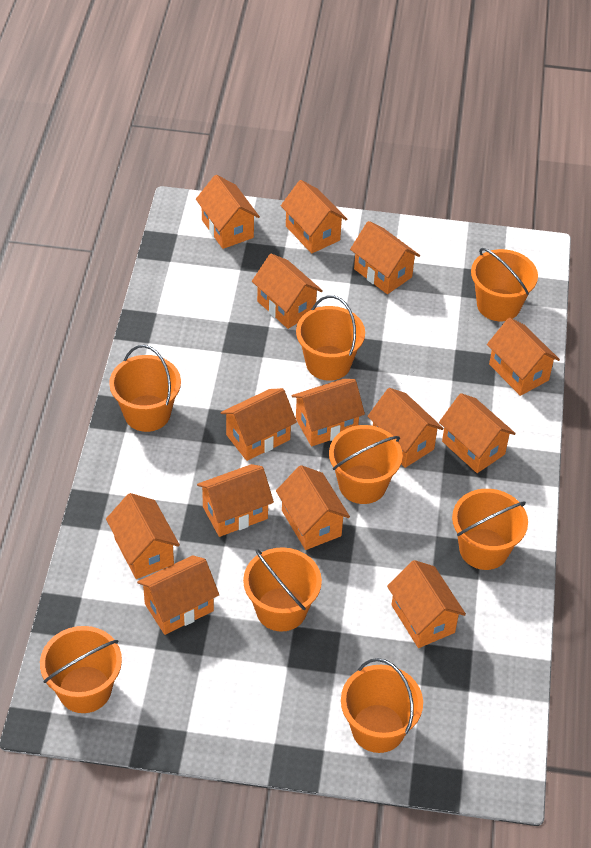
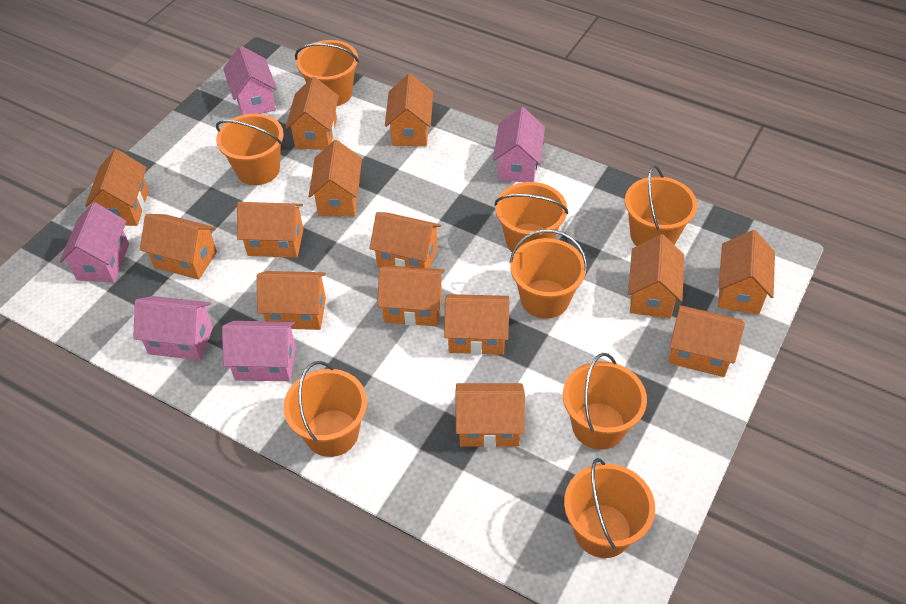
pink house: 0 -> 5

